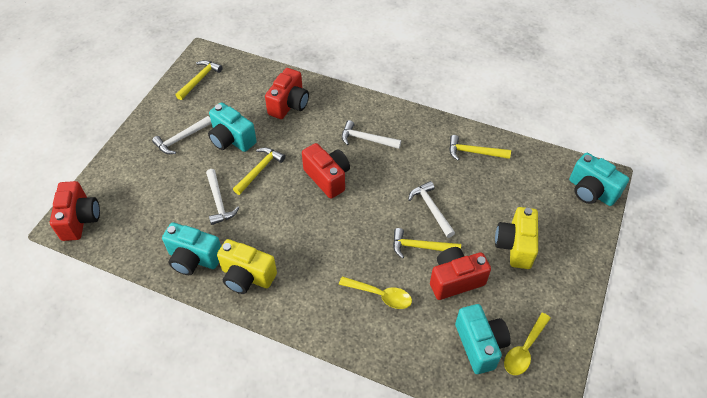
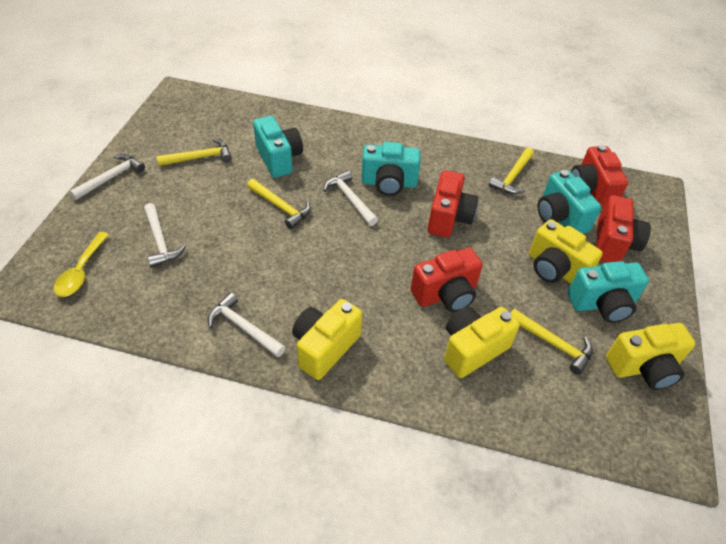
yellow camera: 2 -> 4
yellow spoon: 2 -> 1

